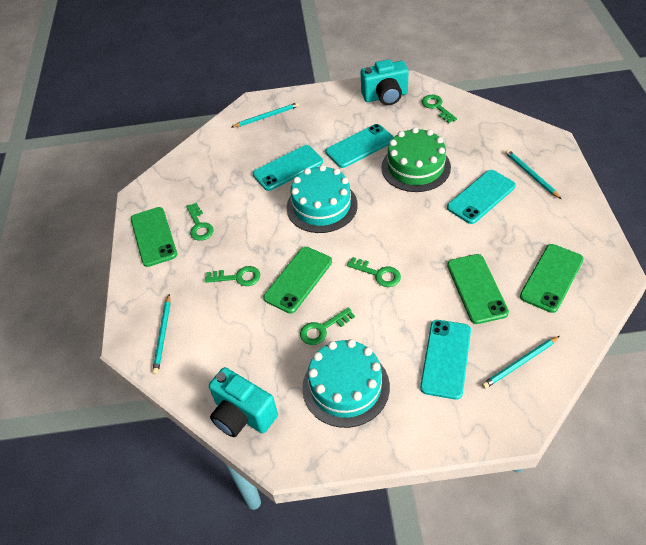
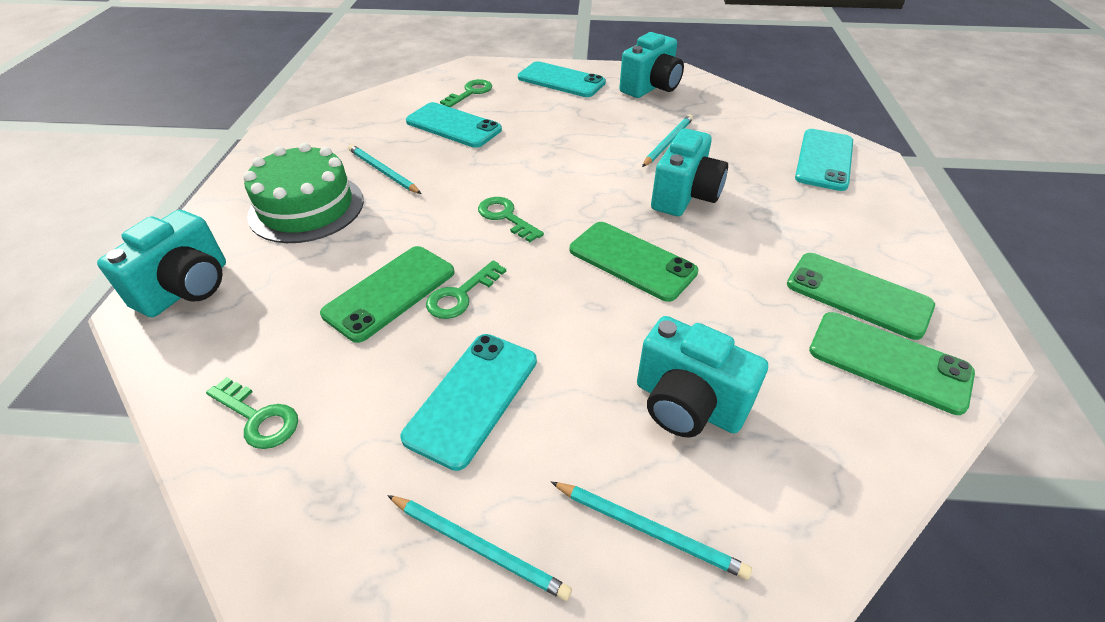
green key: 5 -> 4
turquoise cake: 2 -> 0
turquoise camera: 2 -> 4

